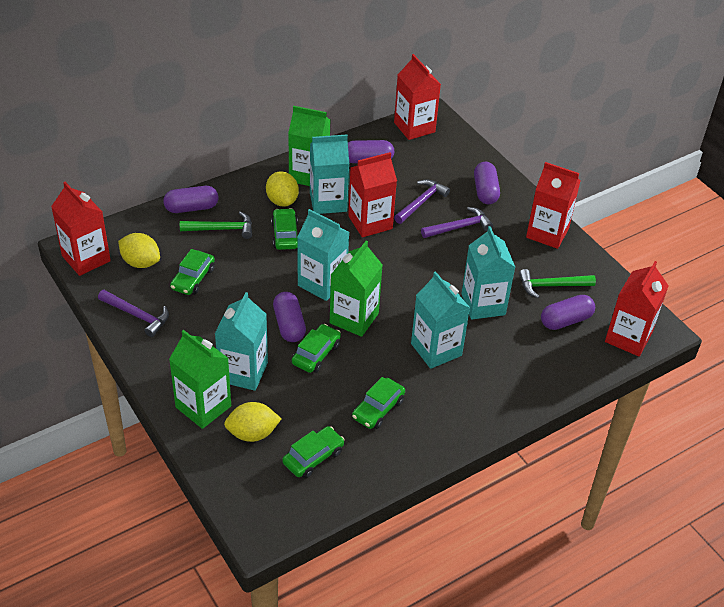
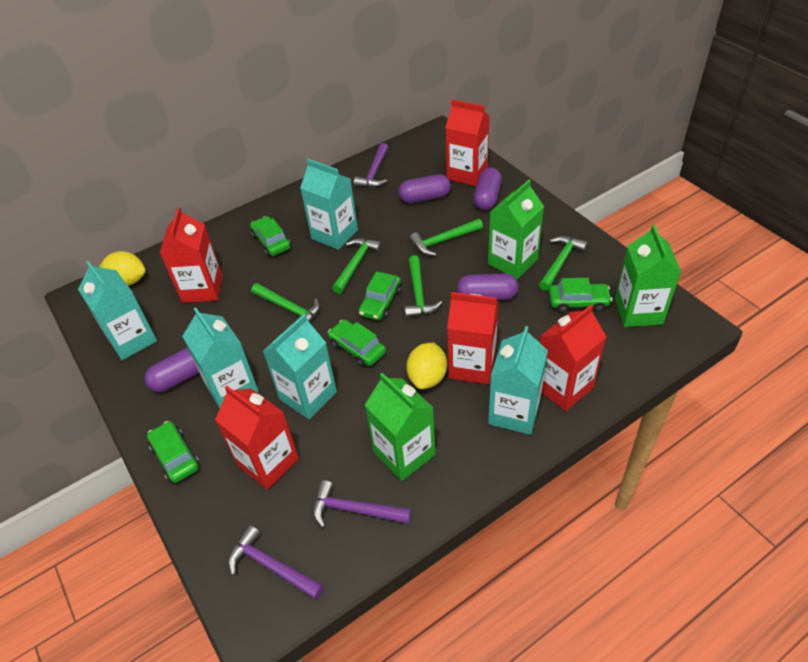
green hammer: 2 -> 5
purple capsule: 5 -> 4
yellow lemon: 3 -> 2

